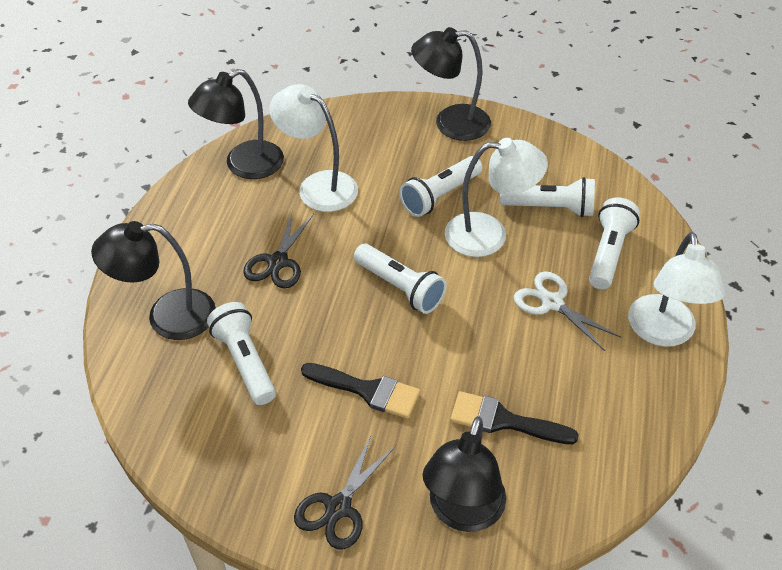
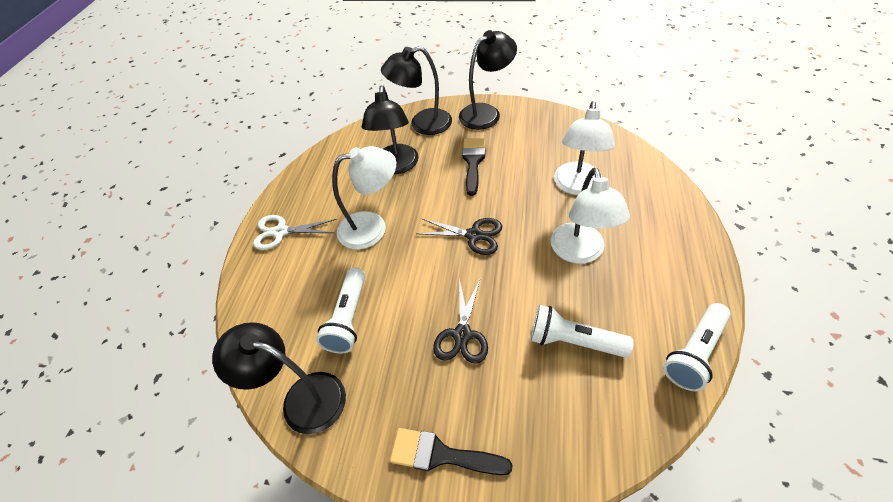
white flashlight: 5 -> 3

